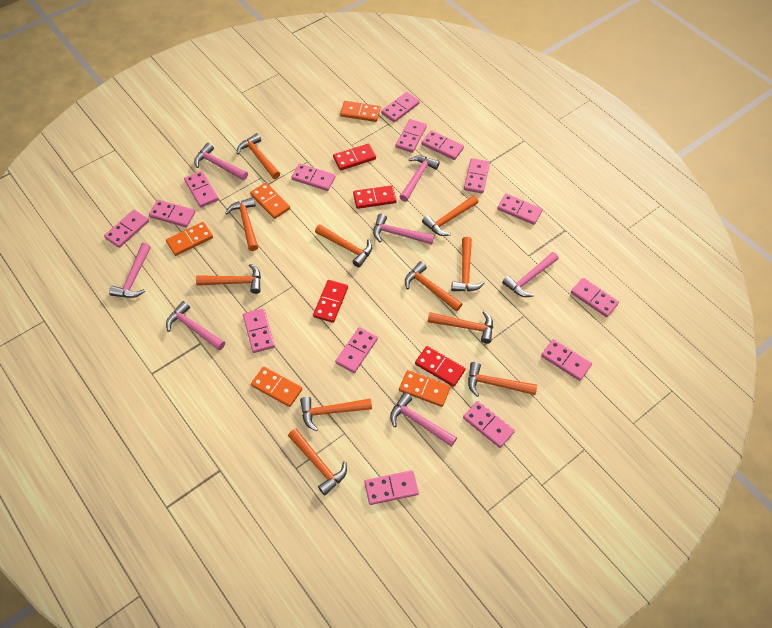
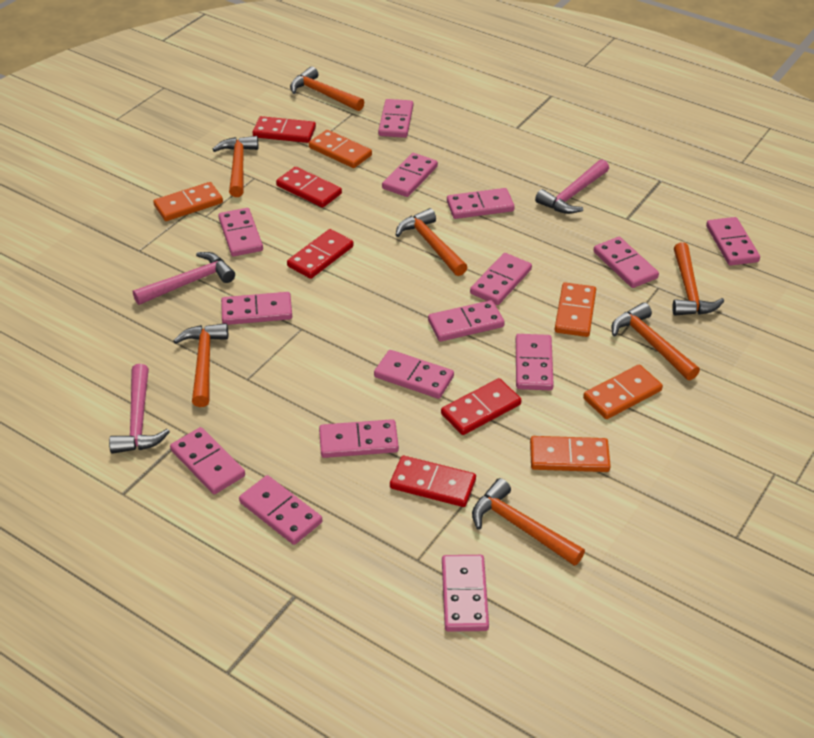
orange hammer: 11 -> 7
pink hammer: 7 -> 3
red domino: 4 -> 5

